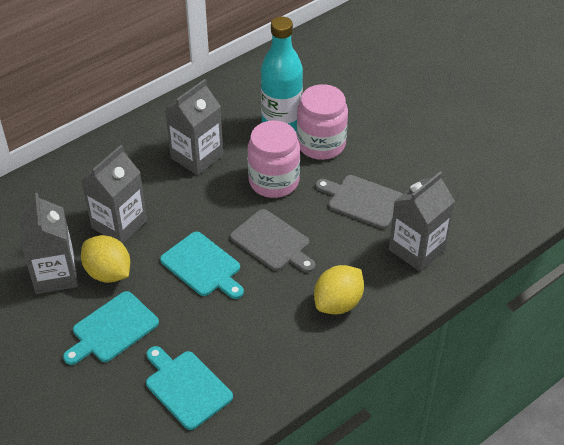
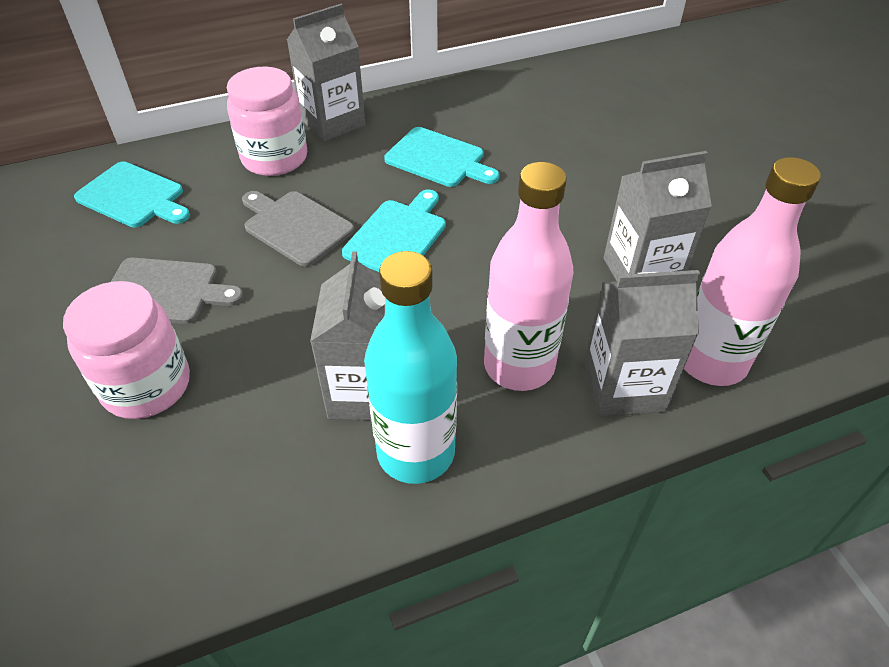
pink bottle: 0 -> 2
yellow lemon: 2 -> 0

